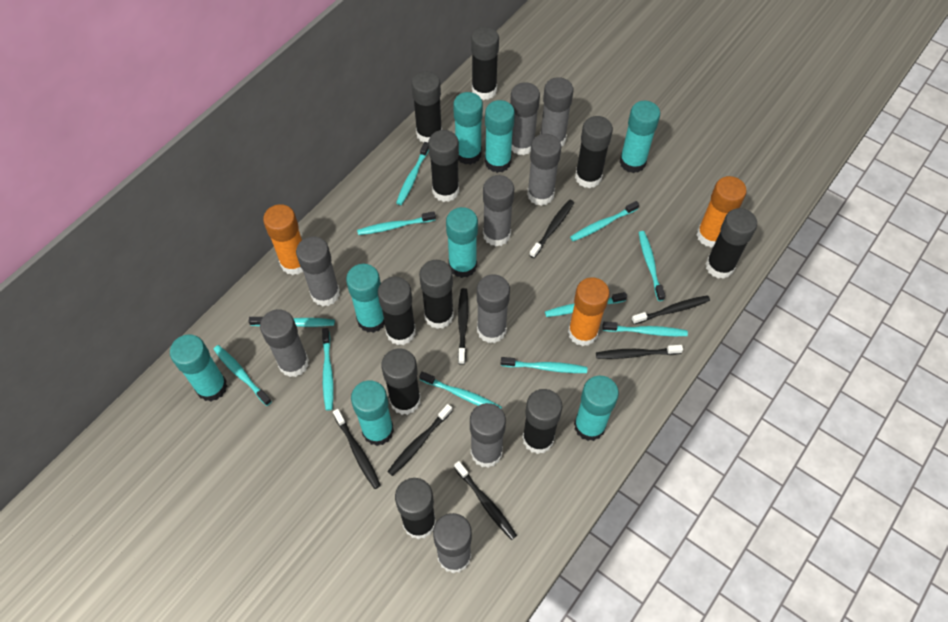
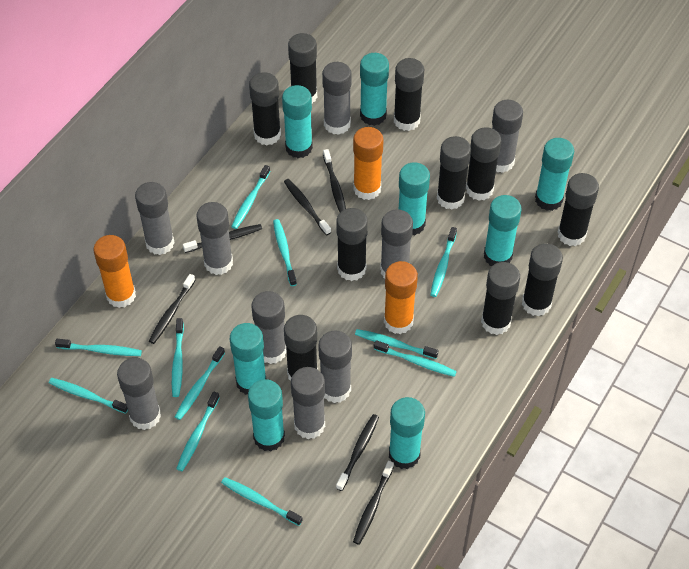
black toothbrush: 7 -> 6

